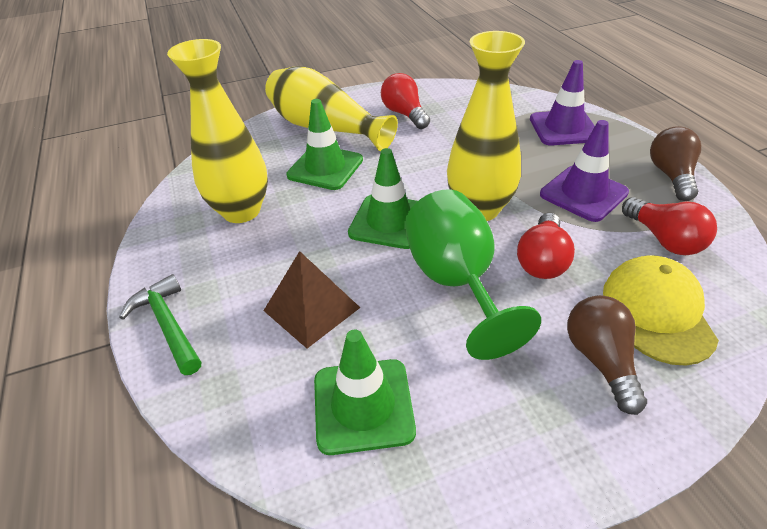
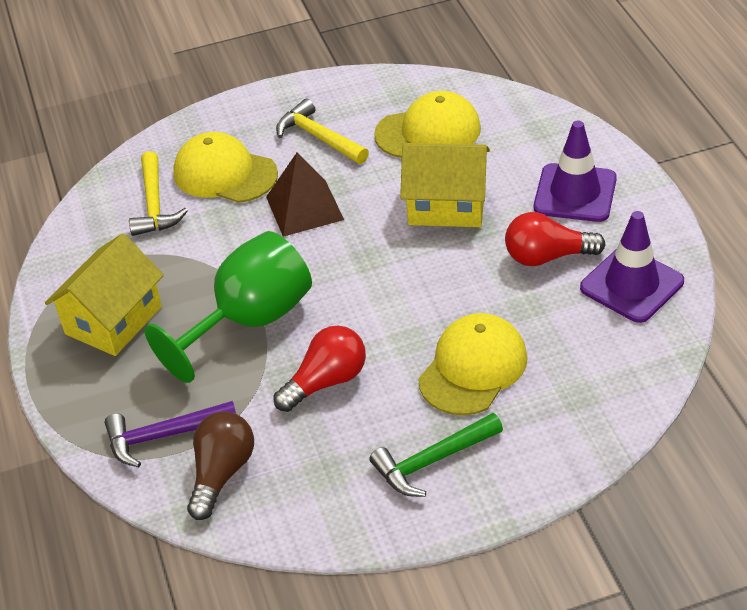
brown light bulb: 2 -> 1
green traffic cone: 3 -> 0
purple hammer: 0 -> 1
red light bulb: 3 -> 2
yellow cap: 1 -> 3
yellow hammer: 0 -> 2
yellow house: 0 -> 2
yellow vase: 3 -> 0

